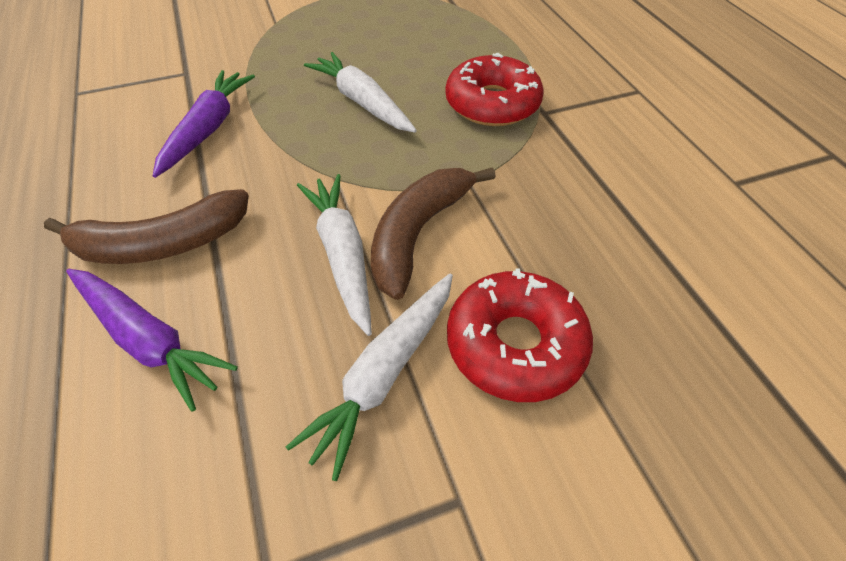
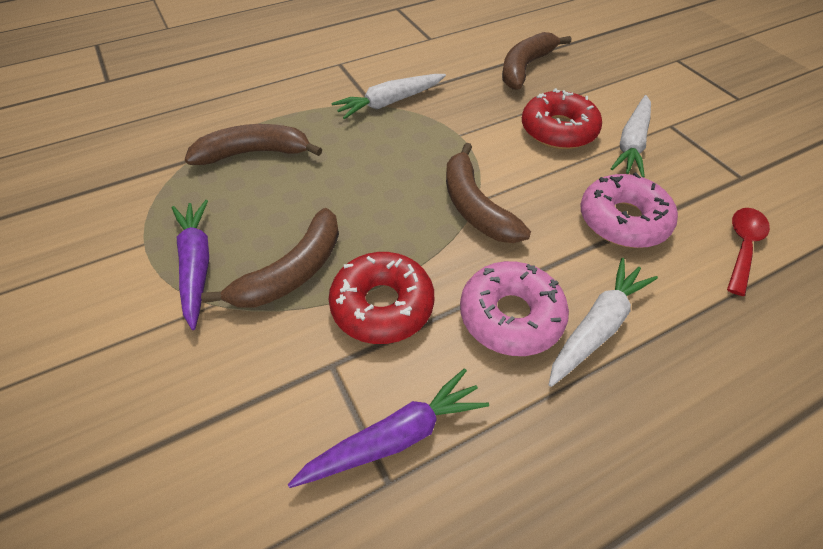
brown banana: 2 -> 4
pink donut: 0 -> 2
red spoon: 0 -> 1

